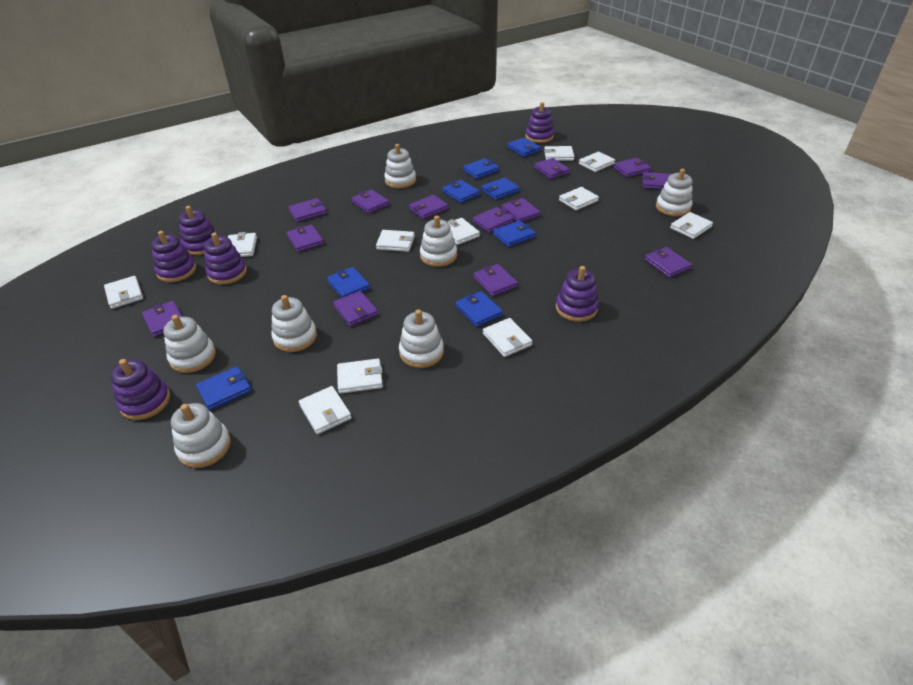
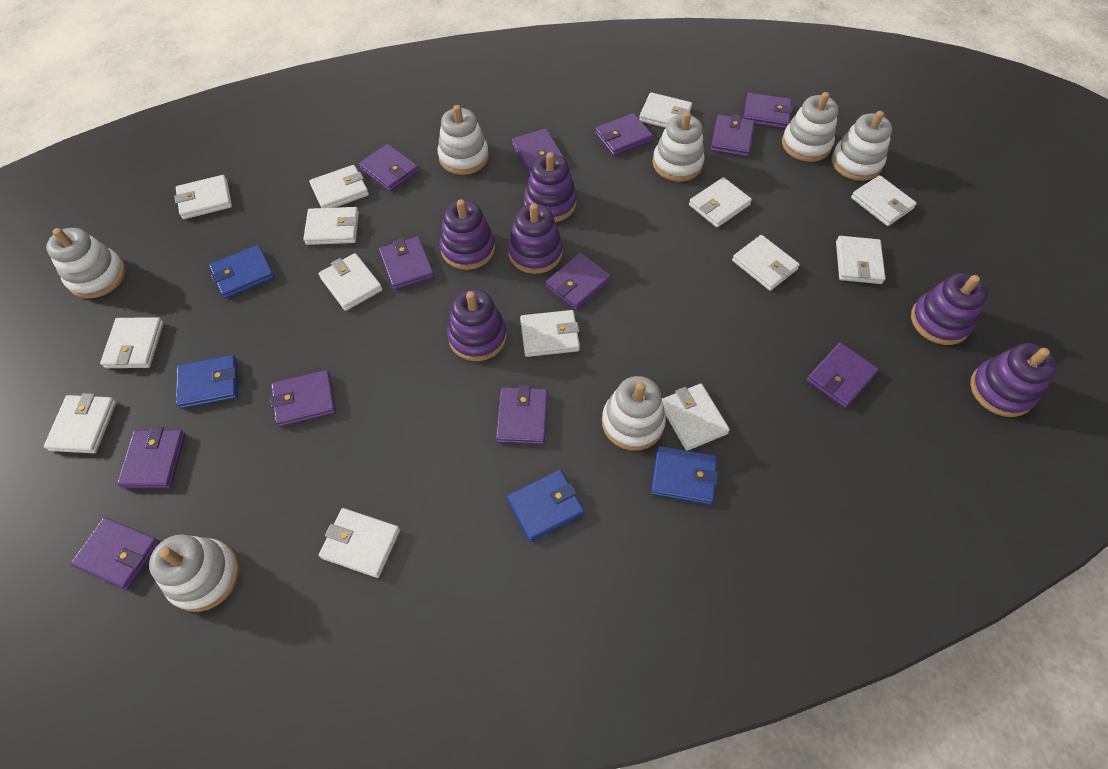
blue wallet: 8 -> 4
purple wallet: 13 -> 12
white wallet: 11 -> 14

